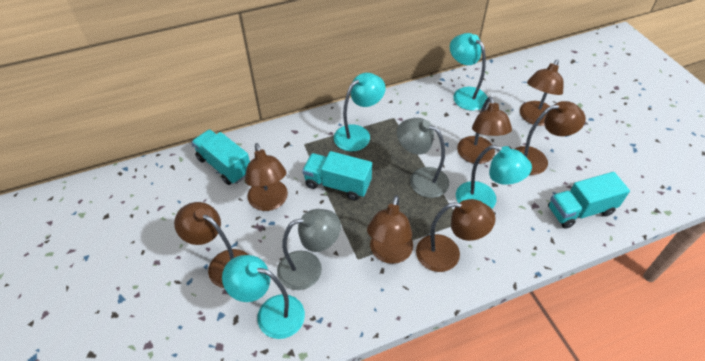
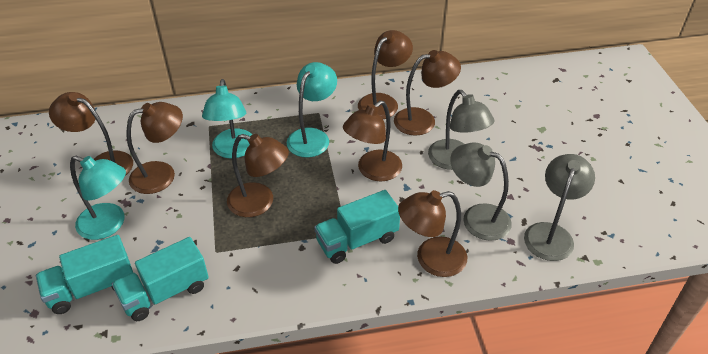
grey lamp: 2 -> 3
turquoise lamp: 4 -> 3

